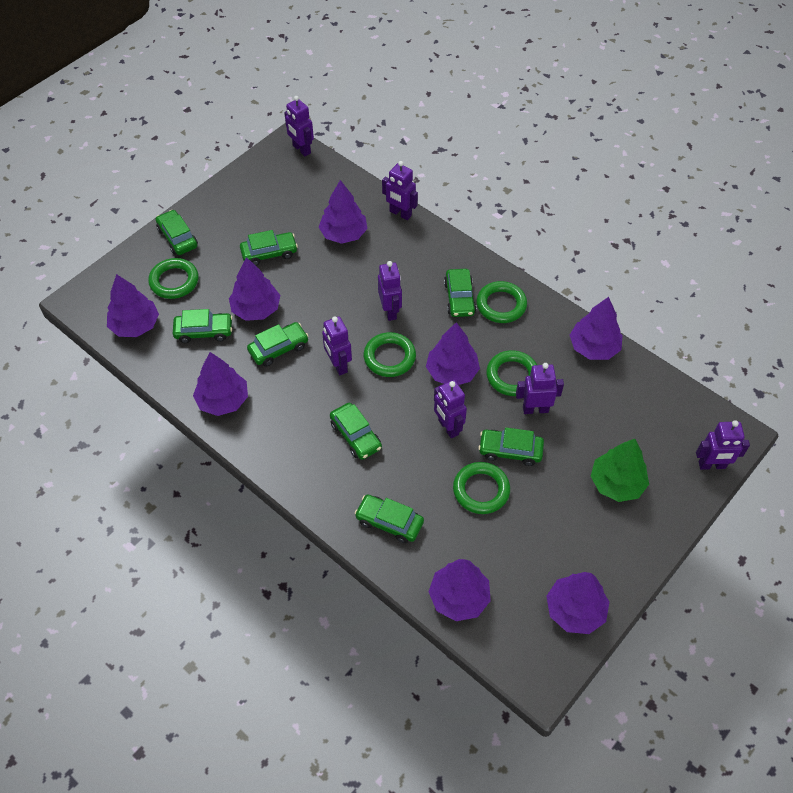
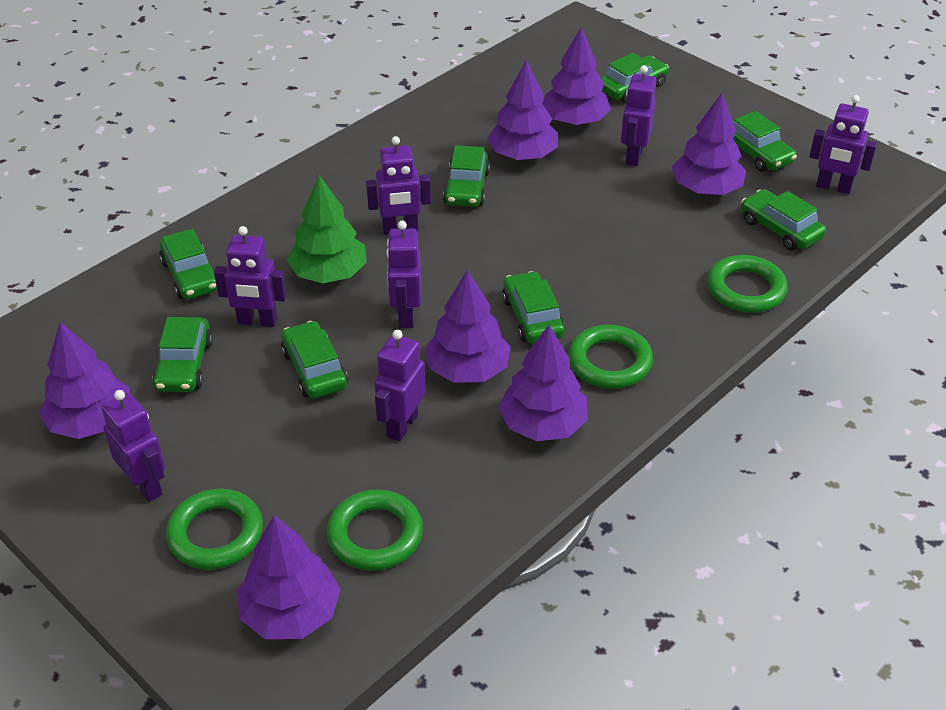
green ring: 5 -> 4
purple tree: 8 -> 7

